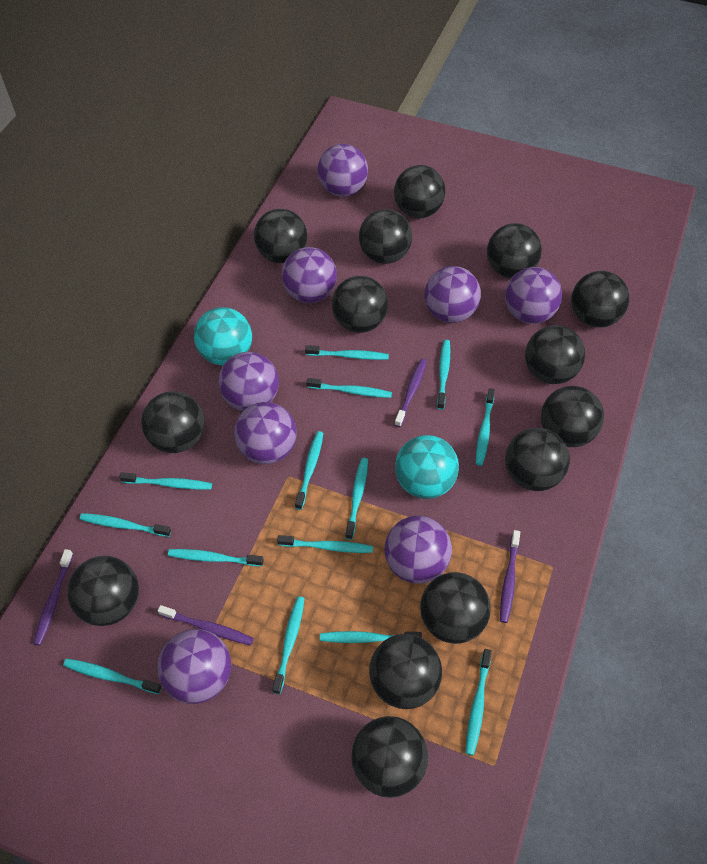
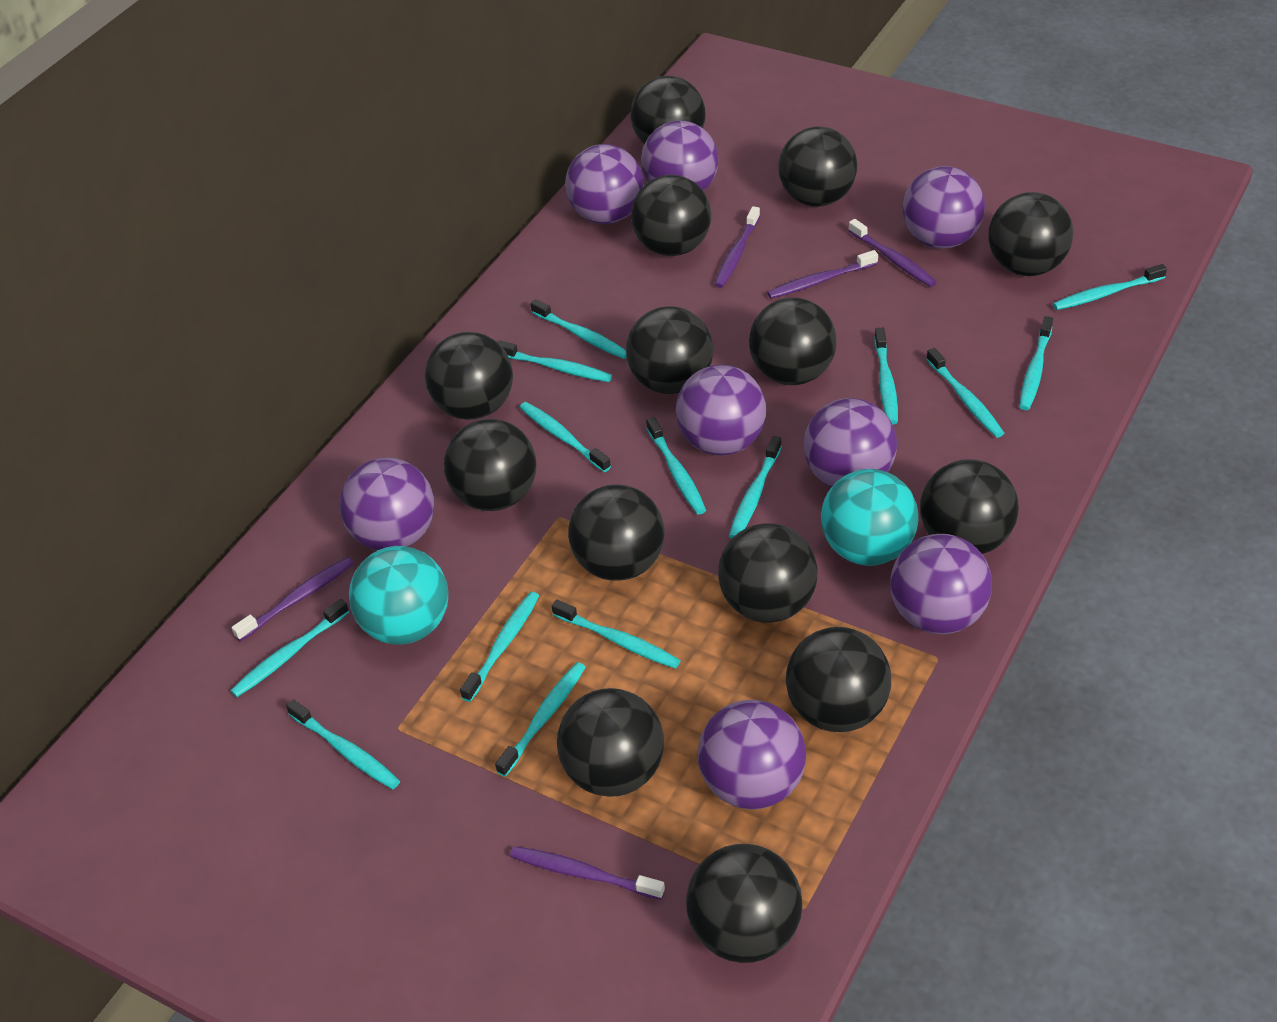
purple toothbrush: 4 -> 5

